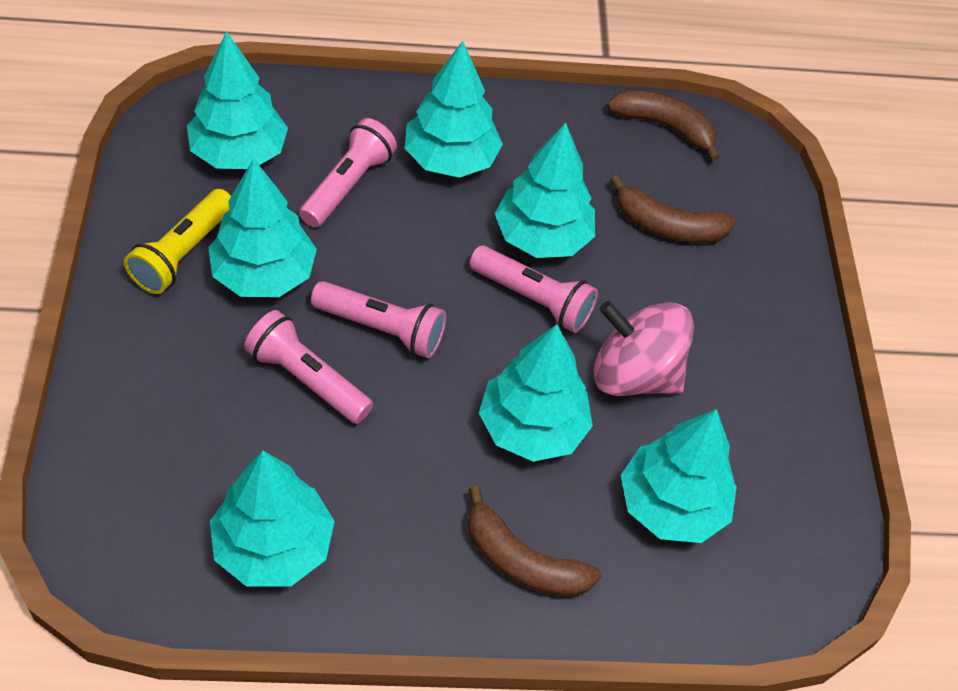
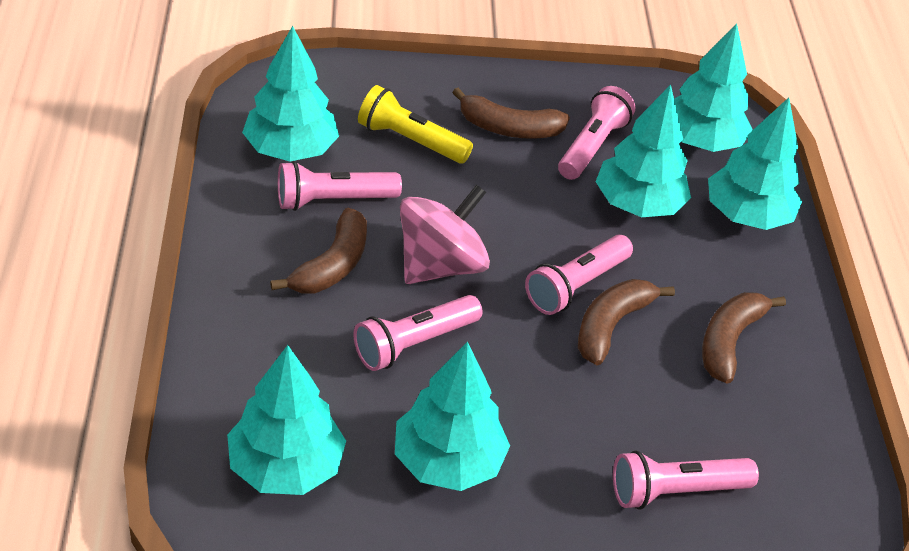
brown banana: 3 -> 4
pink flashlight: 4 -> 5
turquoise tree: 7 -> 6

